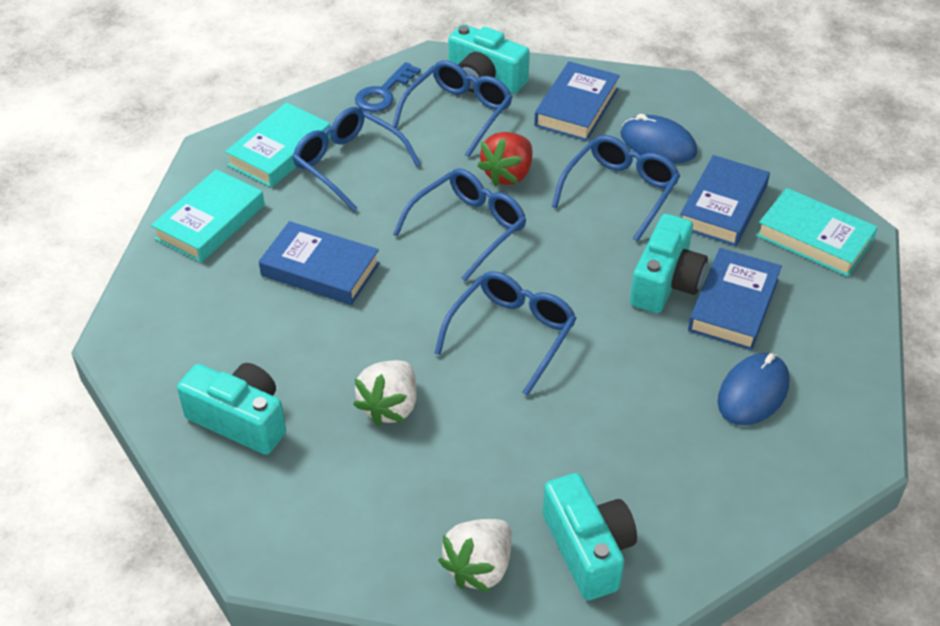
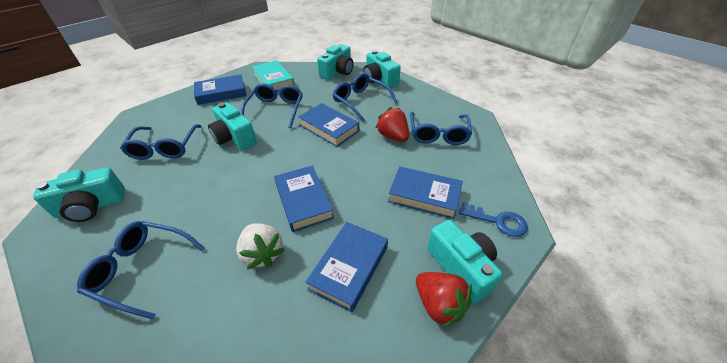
blue book: 4 -> 5
blue mouse: 2 -> 0
red strawberry: 1 -> 2
turquoise book: 3 -> 1
turquoise camera: 4 -> 5
white strawberry: 2 -> 1

